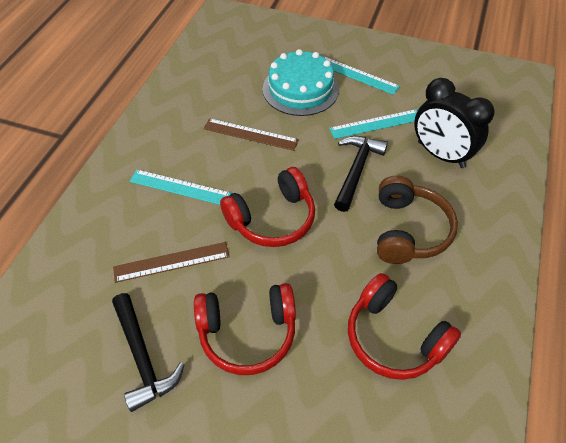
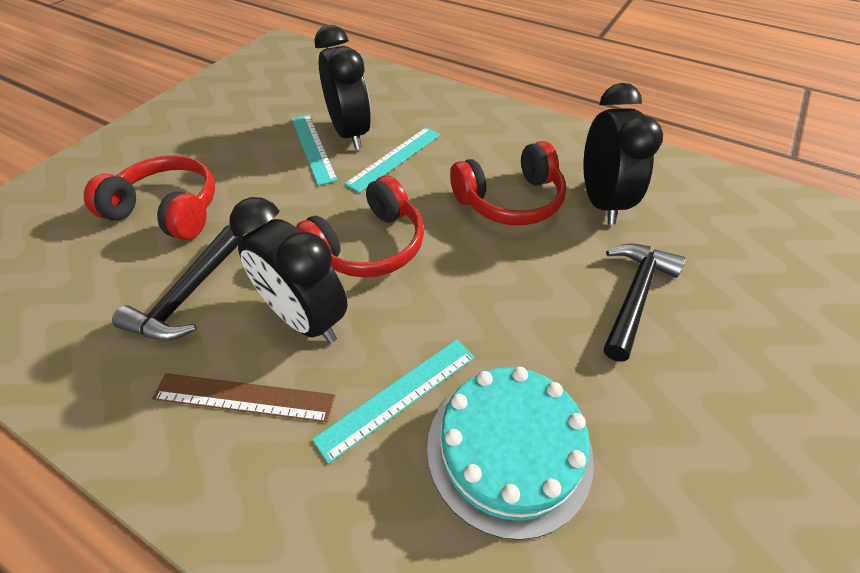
black clock: 1 -> 3
brown headphones: 1 -> 0
brown ruler: 2 -> 1

